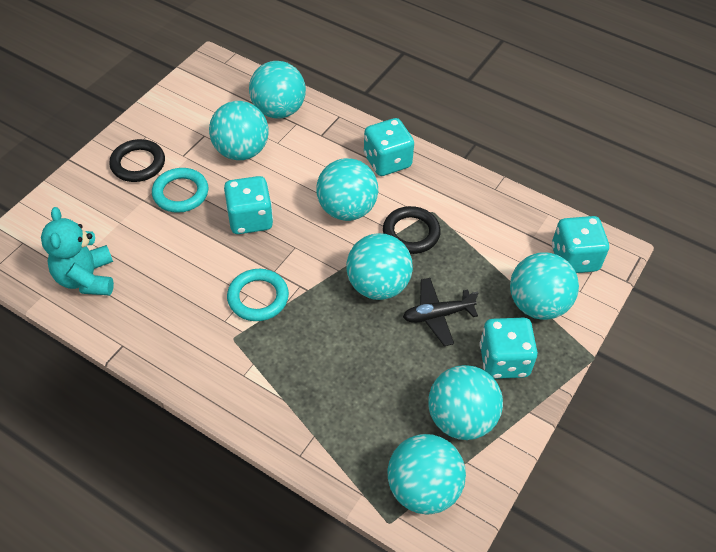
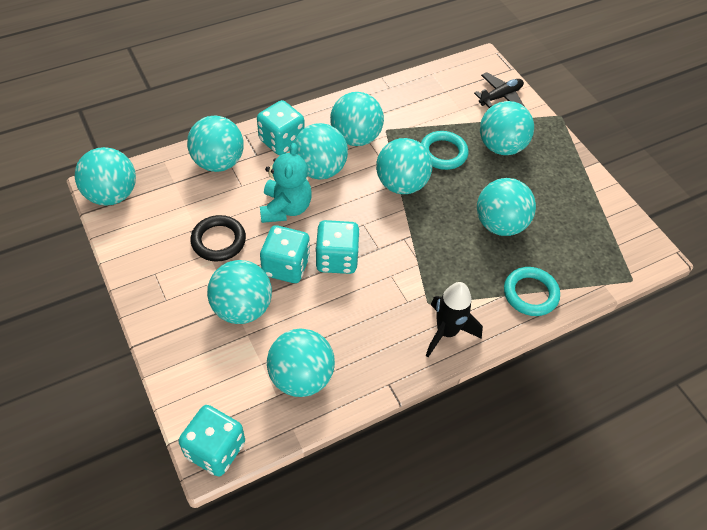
black ring: 2 -> 1
black rocket: 0 -> 1
turquoise ball: 7 -> 9

